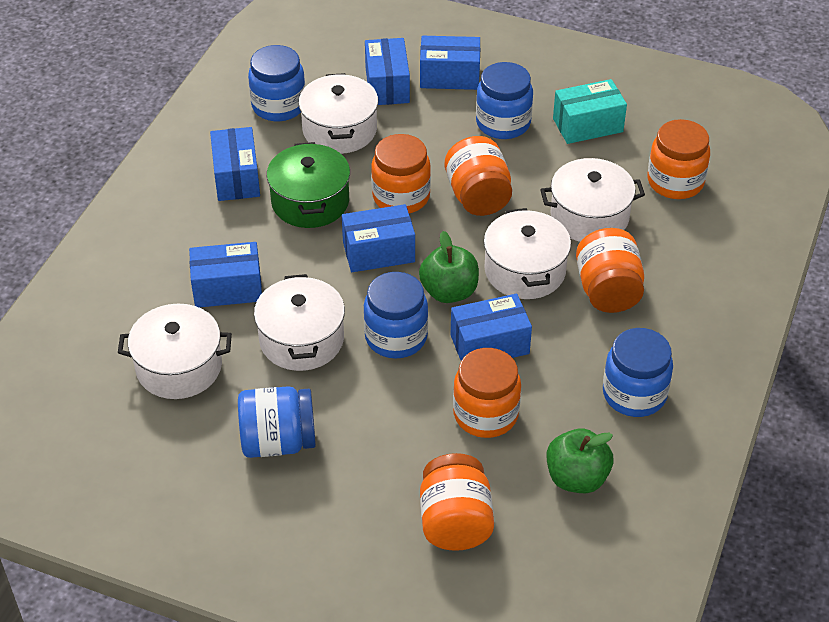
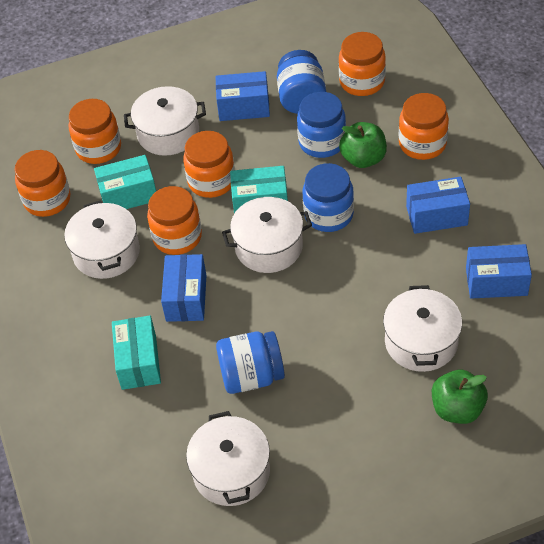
blue box: 6 -> 4
blue jar: 5 -> 4
green pot: 1 -> 0
turquoise box: 1 -> 3

